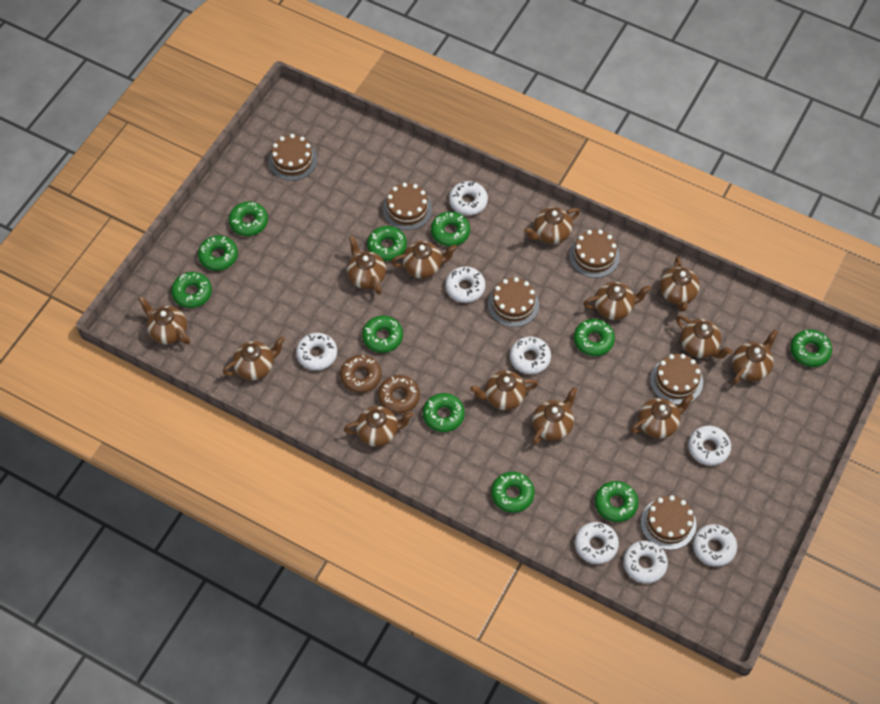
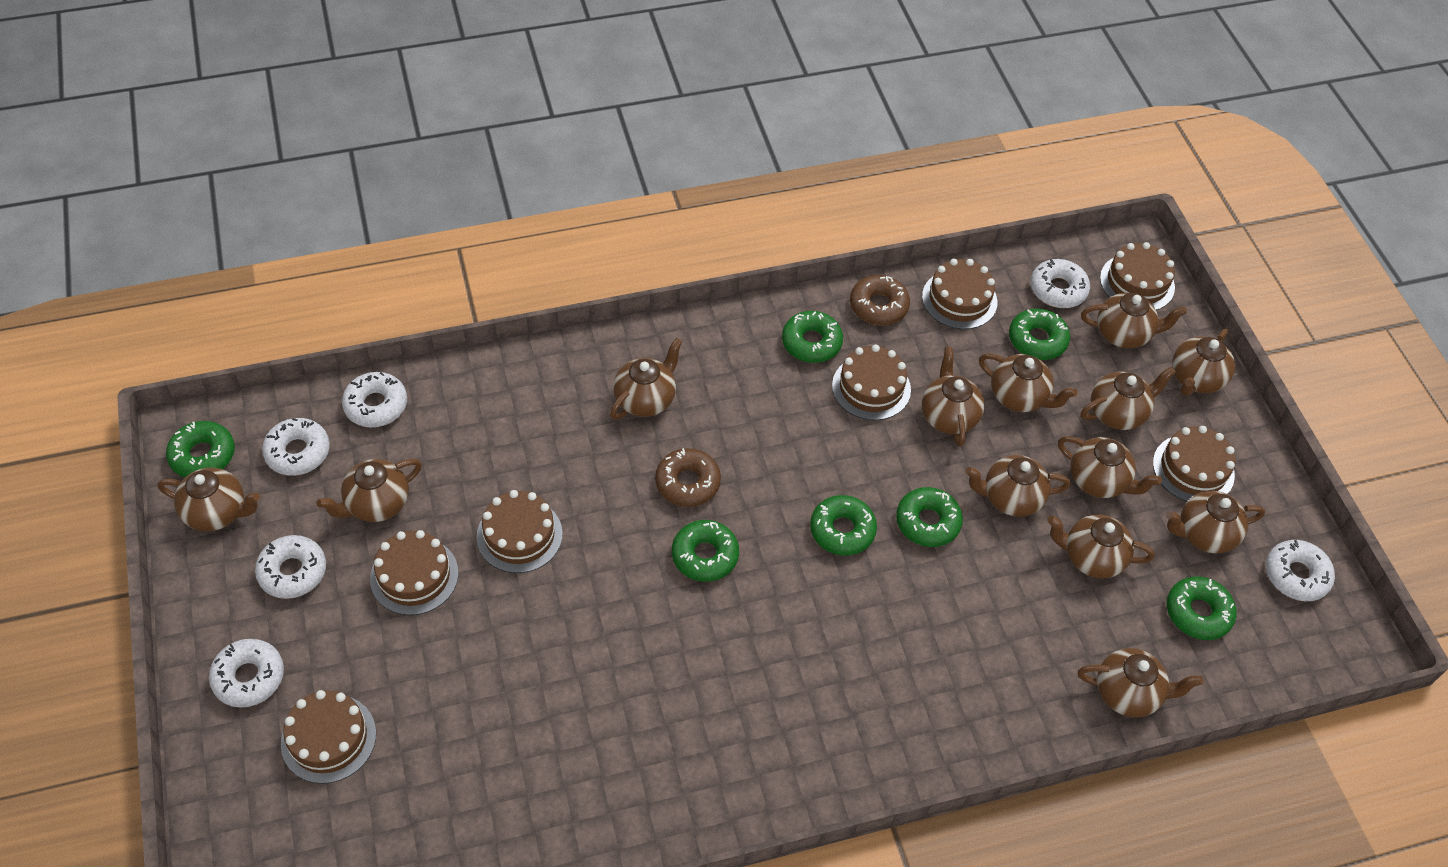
brown cake: 6 -> 7
green donut: 11 -> 7
white donut: 8 -> 6

